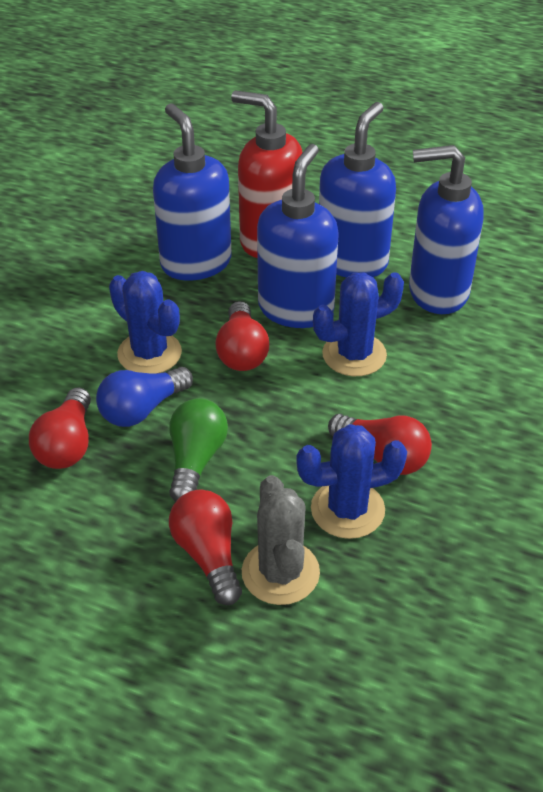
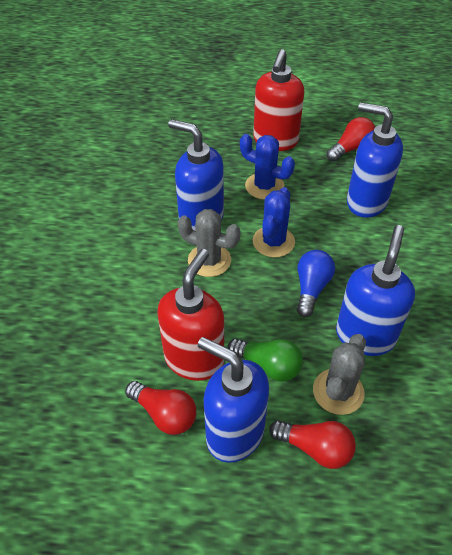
blue cactus: 3 -> 2
grey cactus: 1 -> 2
red light bulb: 4 -> 3
red soap dispenser: 1 -> 2

